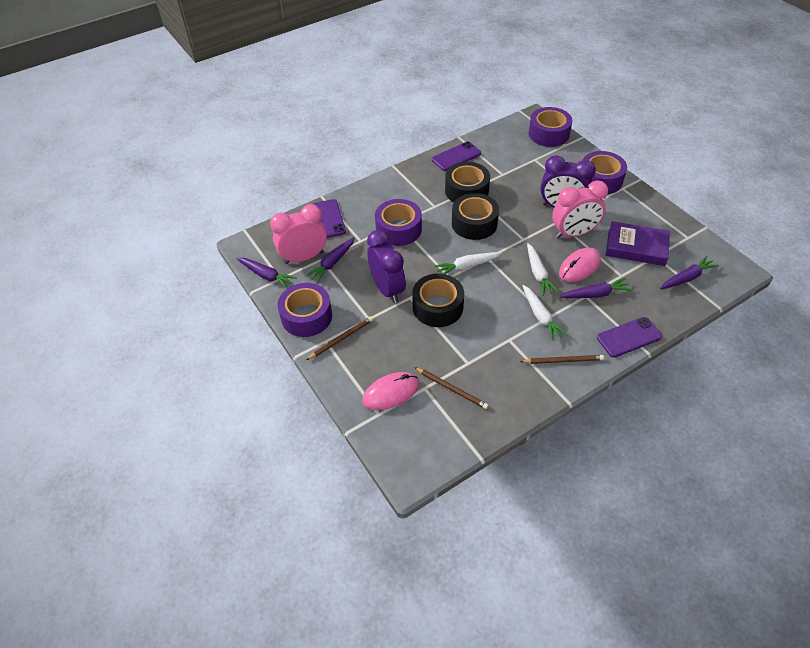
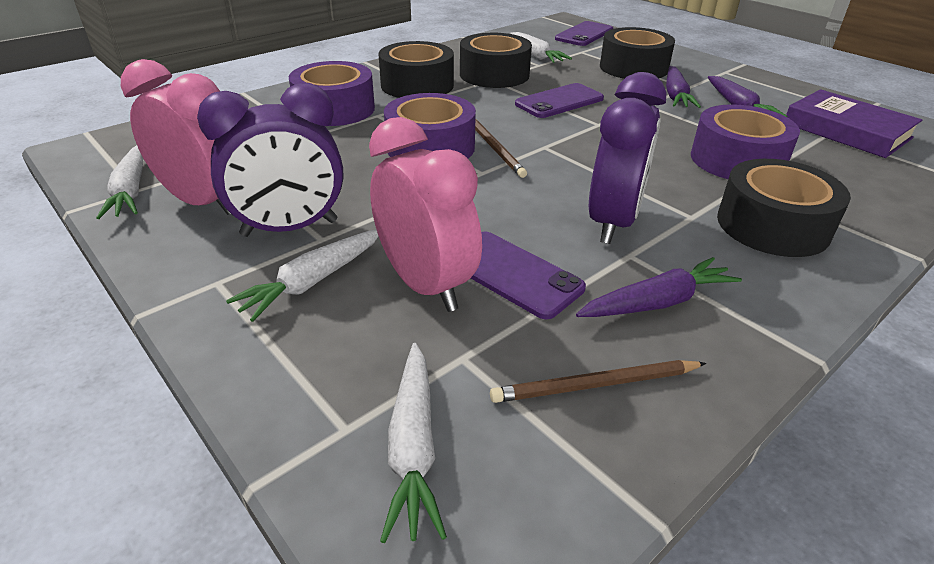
black tape: 3 -> 4
brown pencil: 3 -> 2
pink mouse: 2 -> 0
purple carrot: 4 -> 3
purple tape: 4 -> 3
white carrot: 3 -> 4

